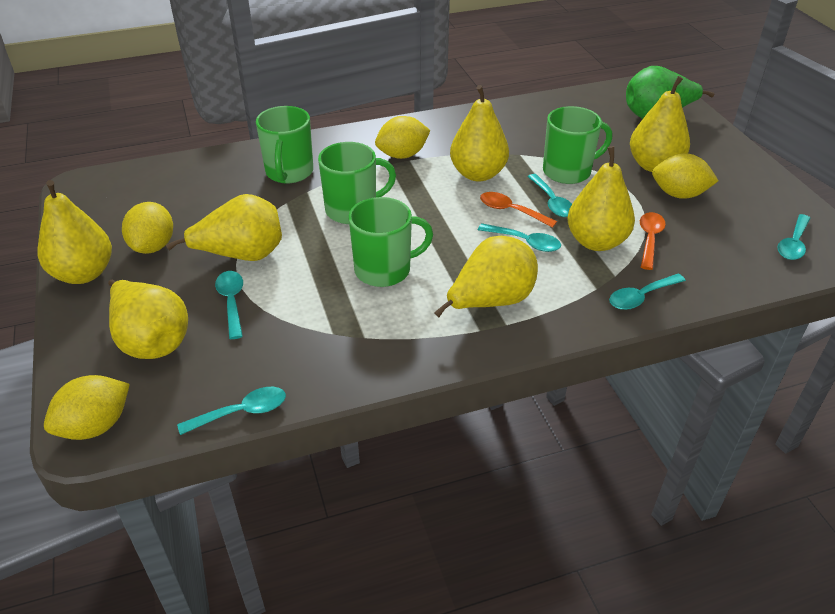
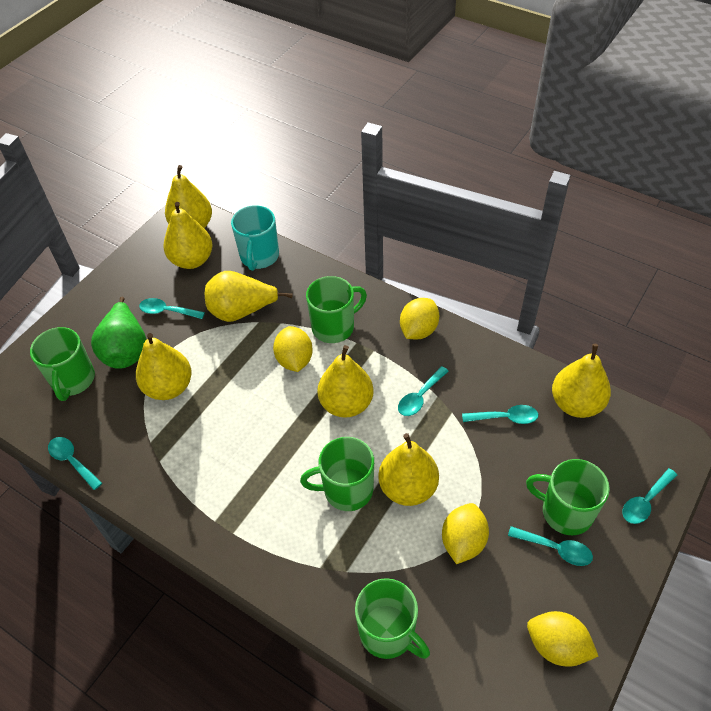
green mug: 4 -> 5
orange spoon: 2 -> 0
turquoise mug: 0 -> 1

